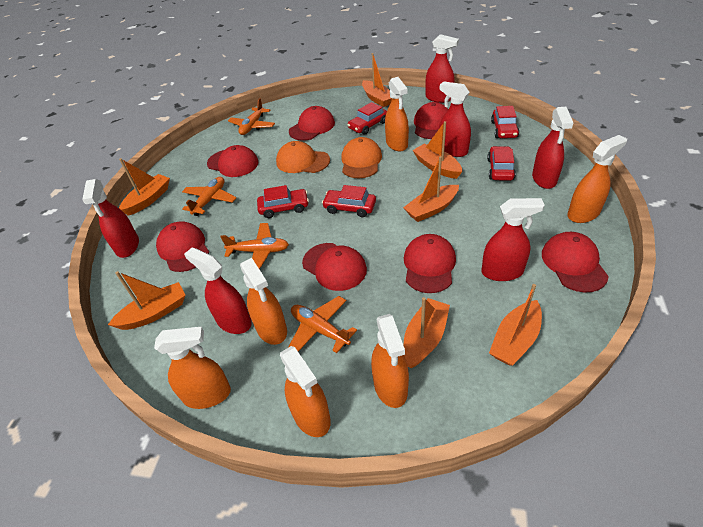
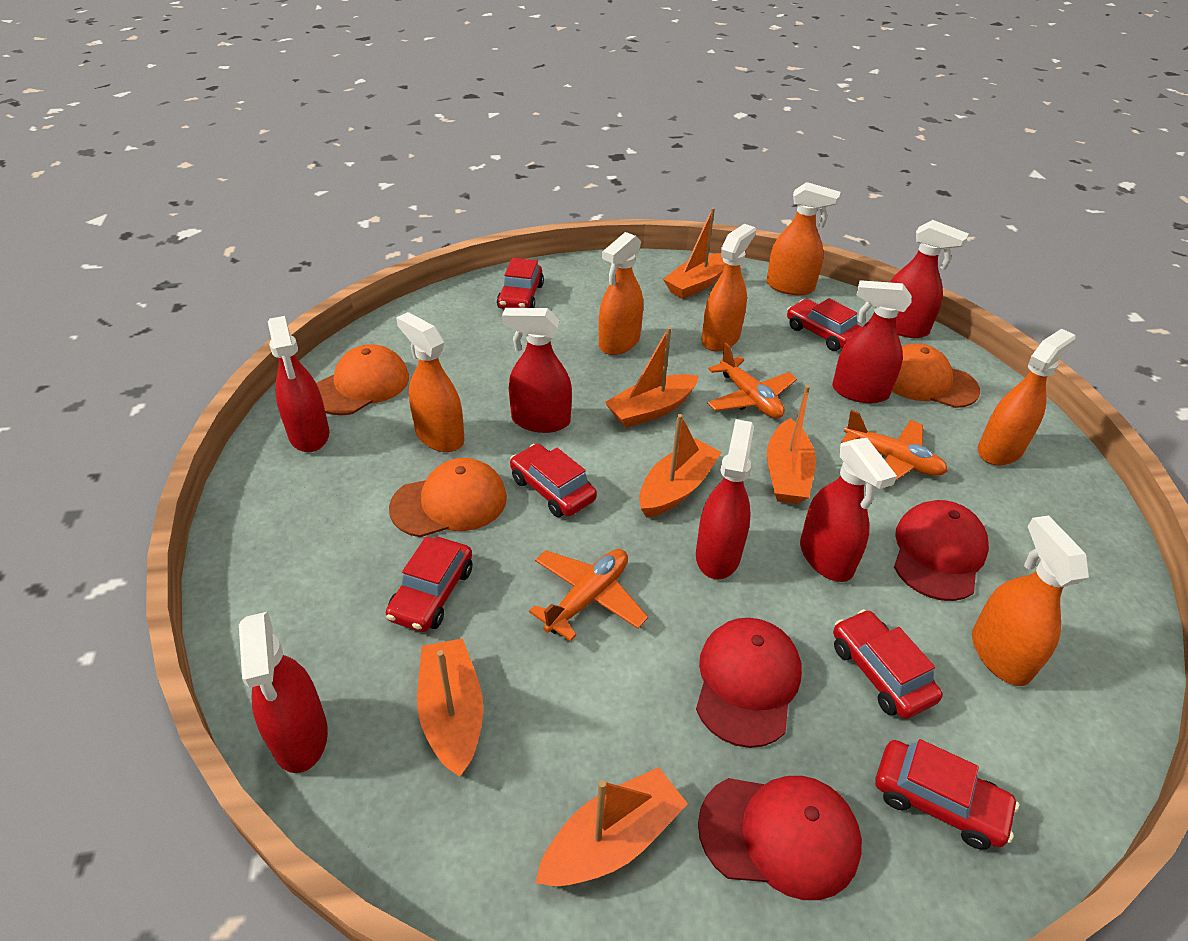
orange boat: 7 -> 6
orange cap: 2 -> 3
orange plane: 4 -> 3
red cap: 7 -> 3
red car: 5 -> 6
red spray bottle: 6 -> 7

